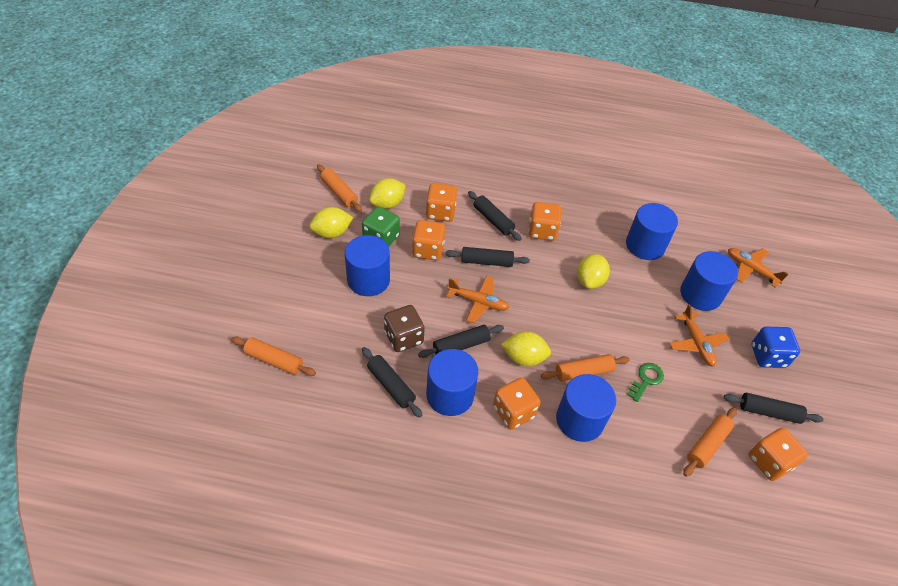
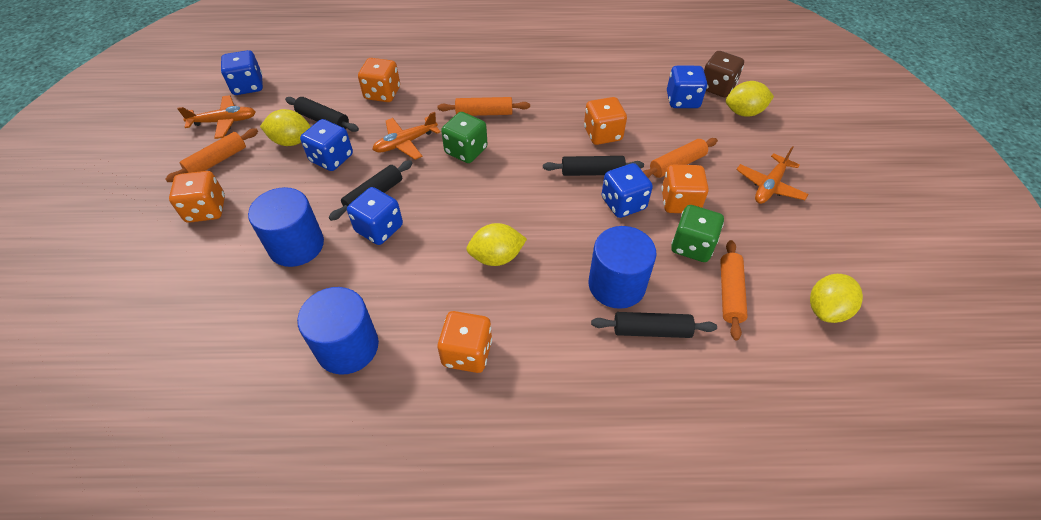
black rolling pin: 5 -> 4
blue cylinder: 5 -> 3
blue dice: 1 -> 5
green dice: 1 -> 2
green key: 1 -> 0

